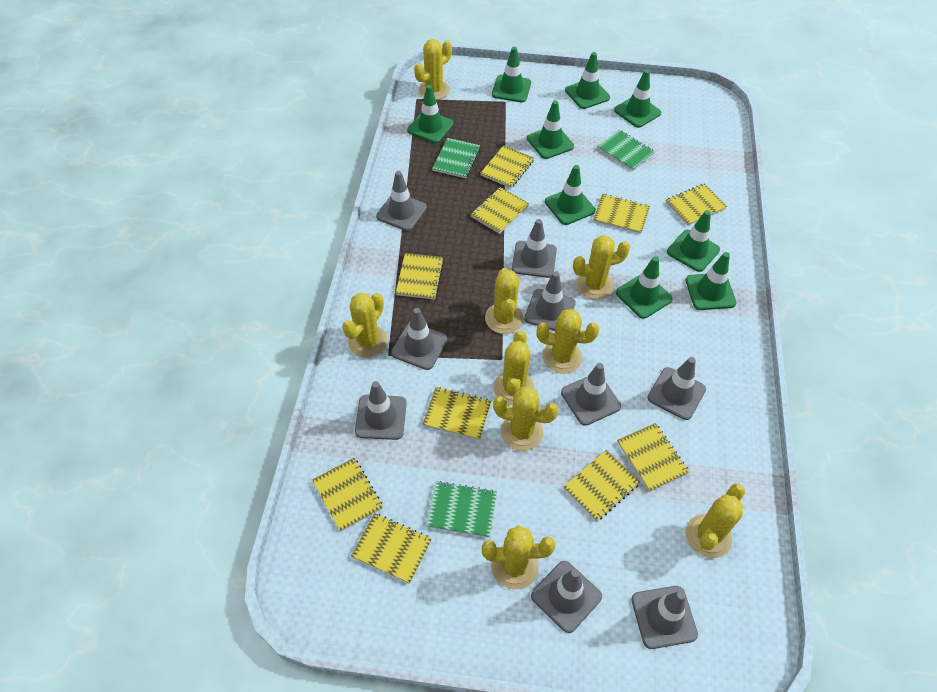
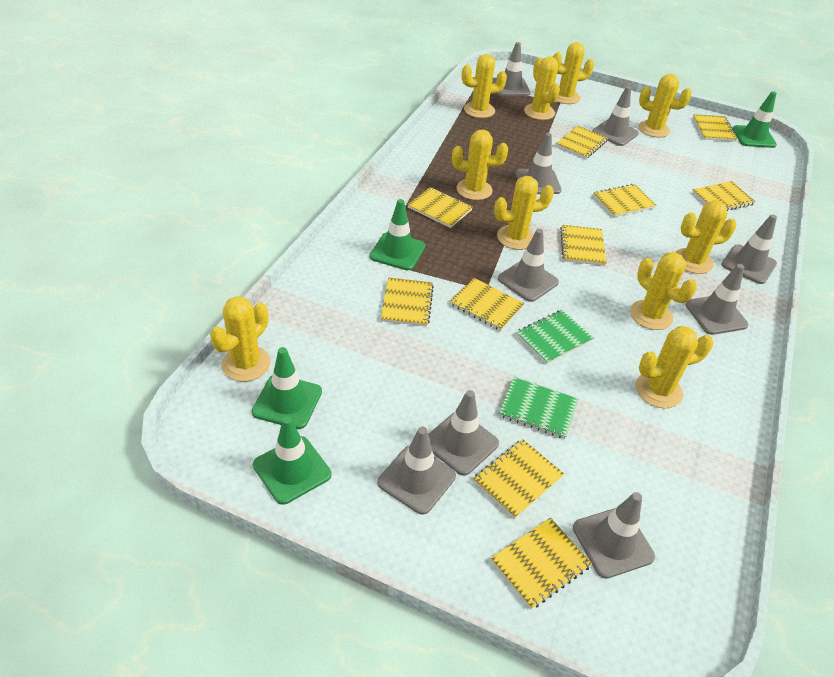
green notebook: 3 -> 2
green traffic cone: 9 -> 4
yellow cactus: 9 -> 10

